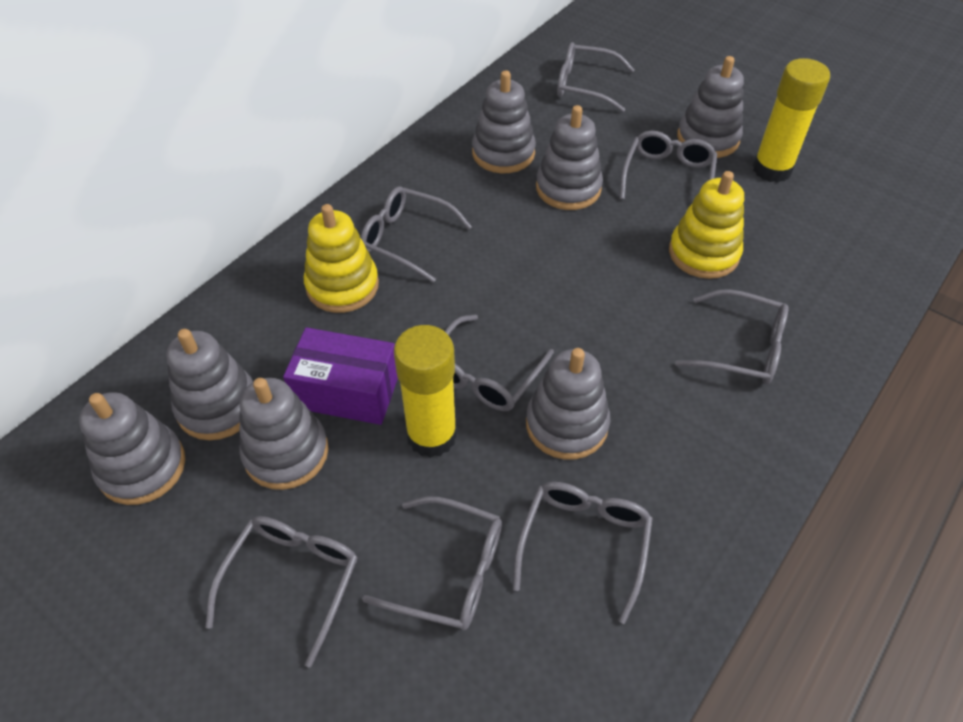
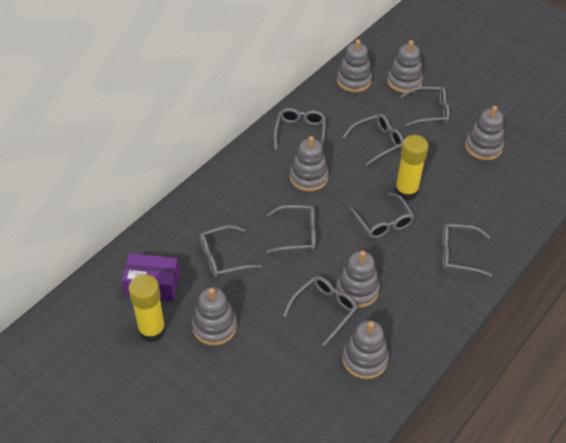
yellow stacking toy: 2 -> 0

